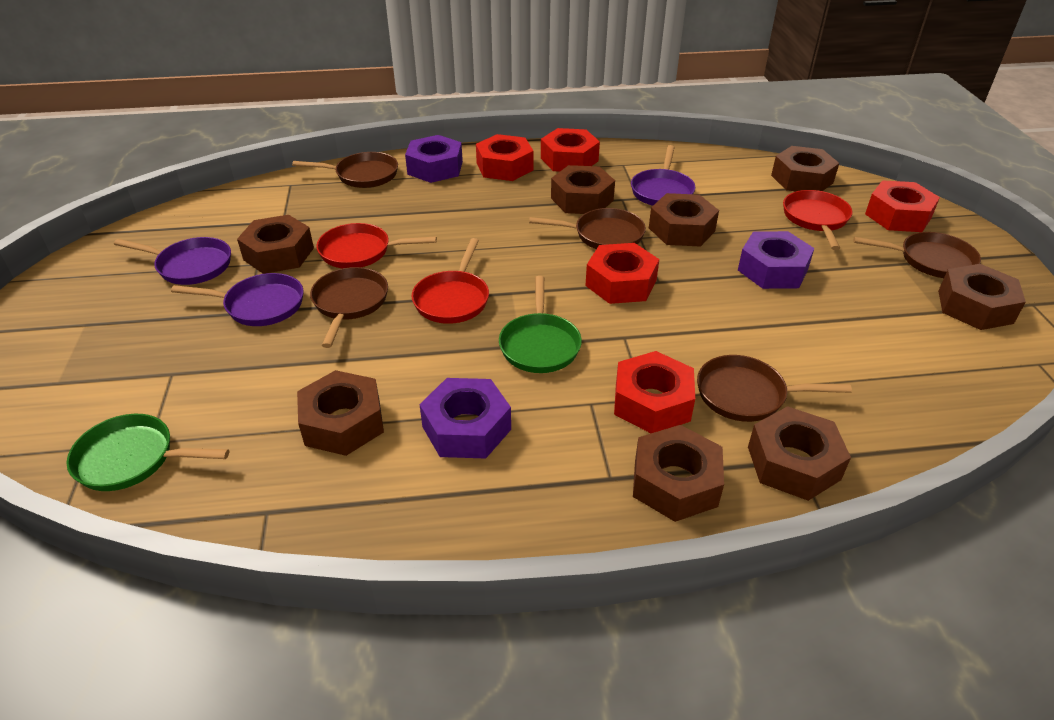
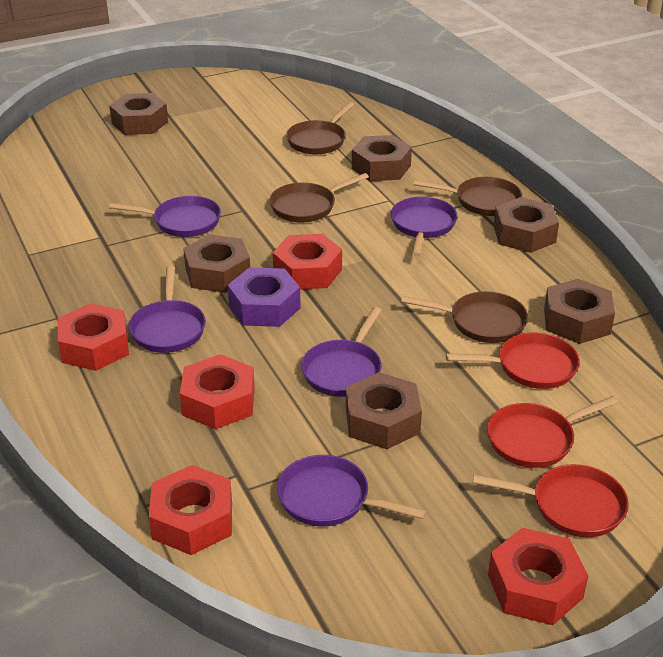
brown nut: 8 -> 6
brown pan: 5 -> 4
green pan: 2 -> 0
purple nut: 3 -> 1
purple pan: 3 -> 5

